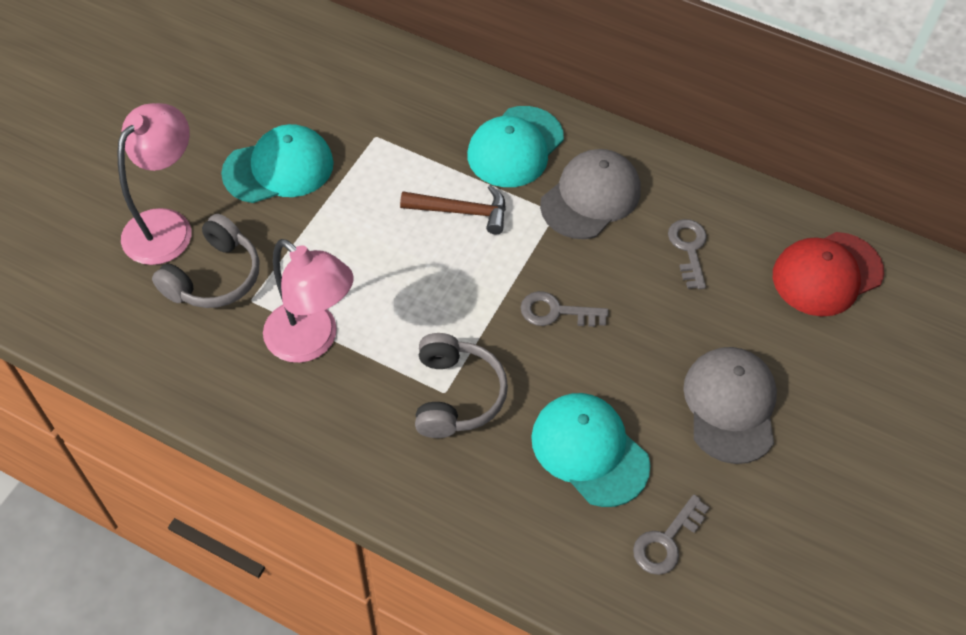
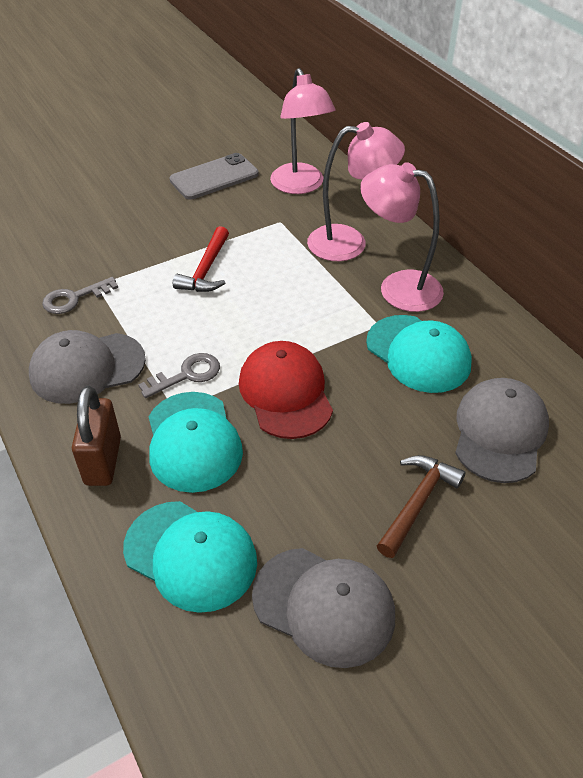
brown padlock: 0 -> 1
grey cap: 2 -> 3
grey headphones: 2 -> 0
grey key: 3 -> 2
grey phone: 0 -> 1
pink lamp: 2 -> 3
red hammer: 0 -> 1

